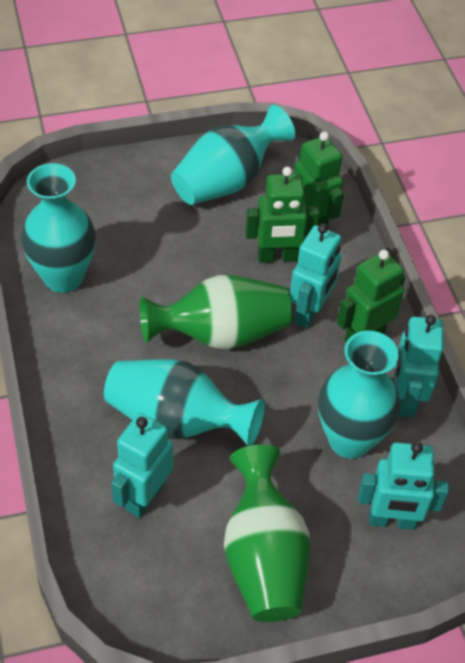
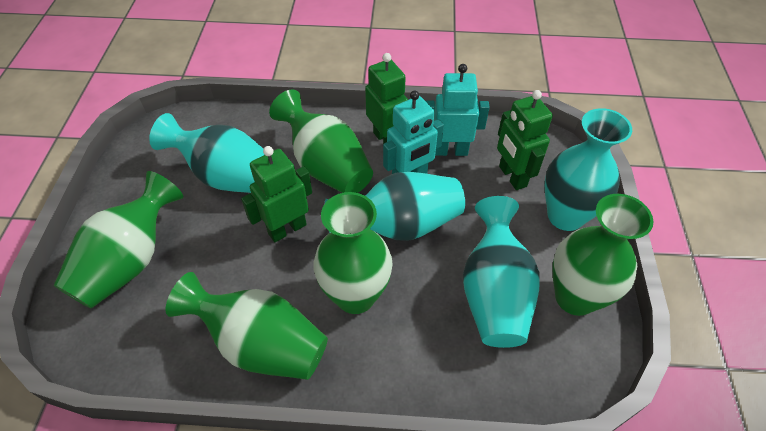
green vase: 2 -> 5
turquoise robot: 4 -> 2

